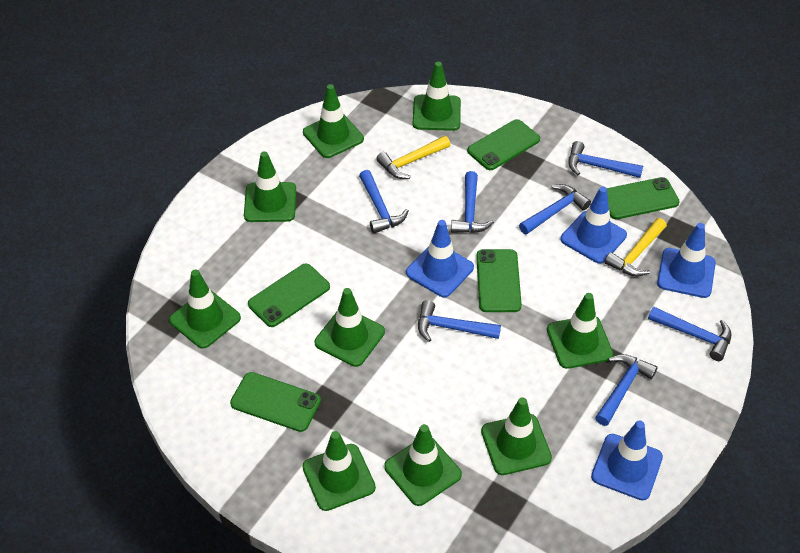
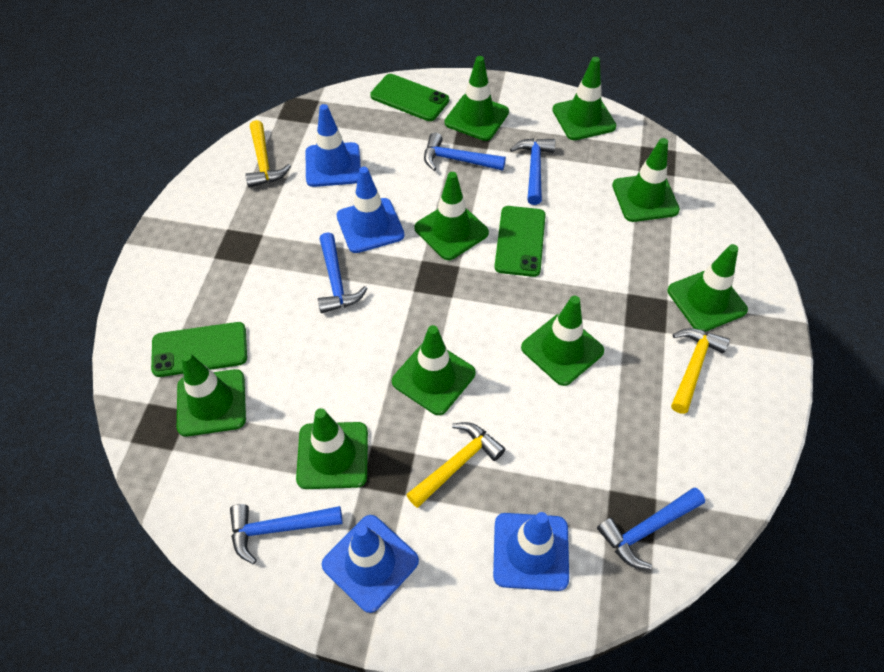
blue hammer: 7 -> 5
green phone: 5 -> 3
yellow hammer: 2 -> 3

